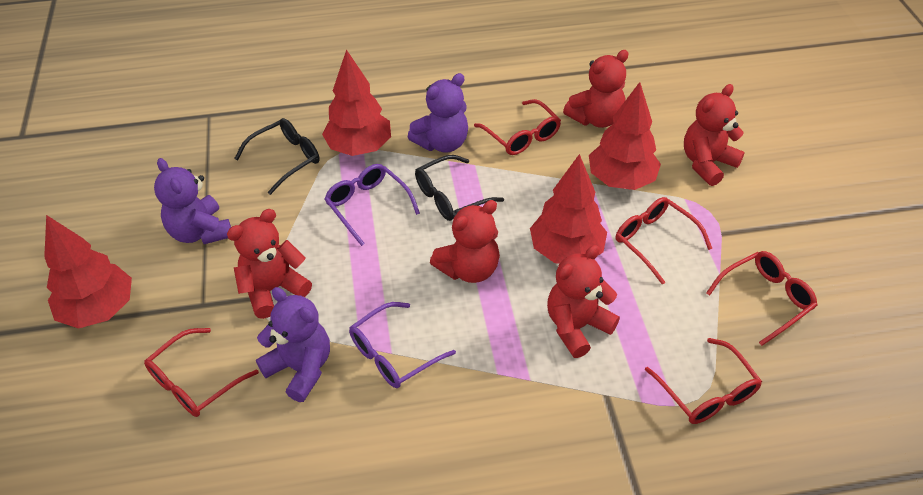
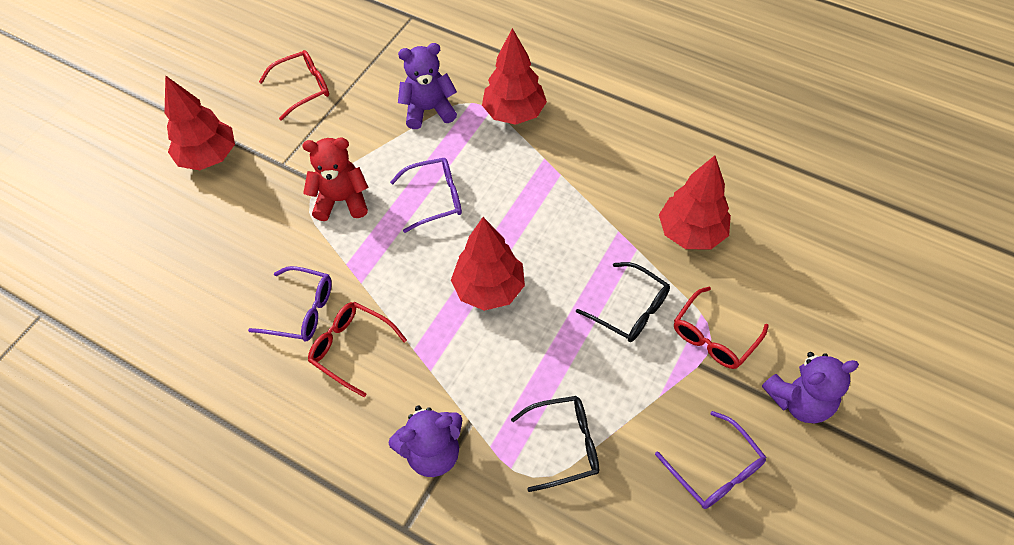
purple glasses: 2 -> 3
red glasses: 5 -> 3
red teddy bear: 5 -> 1

